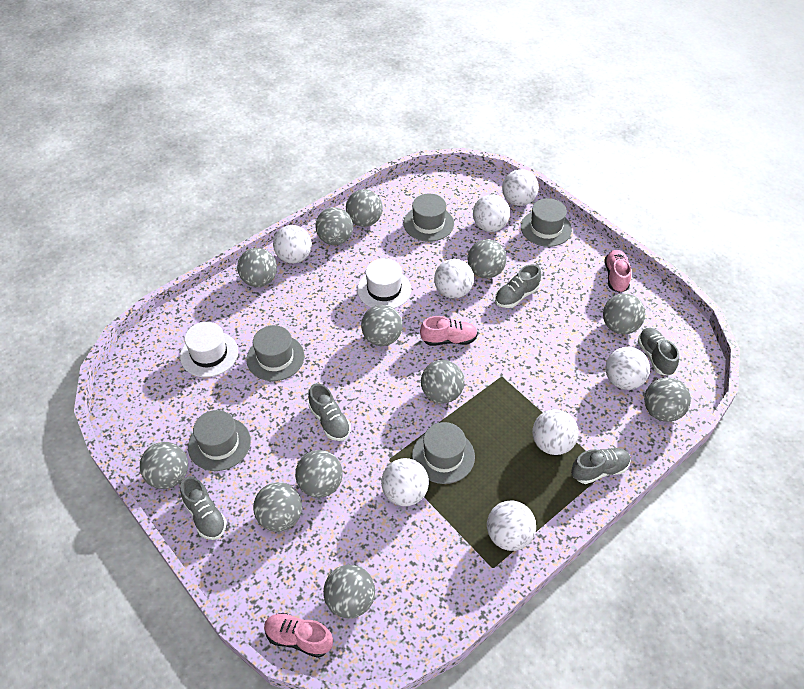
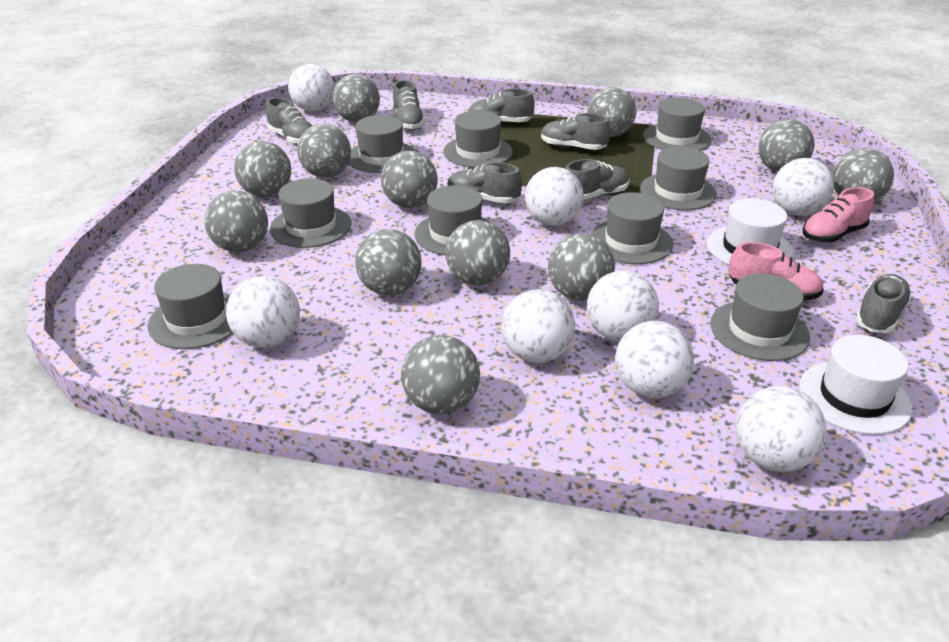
grey hat: 5 -> 9
grey shoe: 5 -> 7
pink shoe: 3 -> 2

